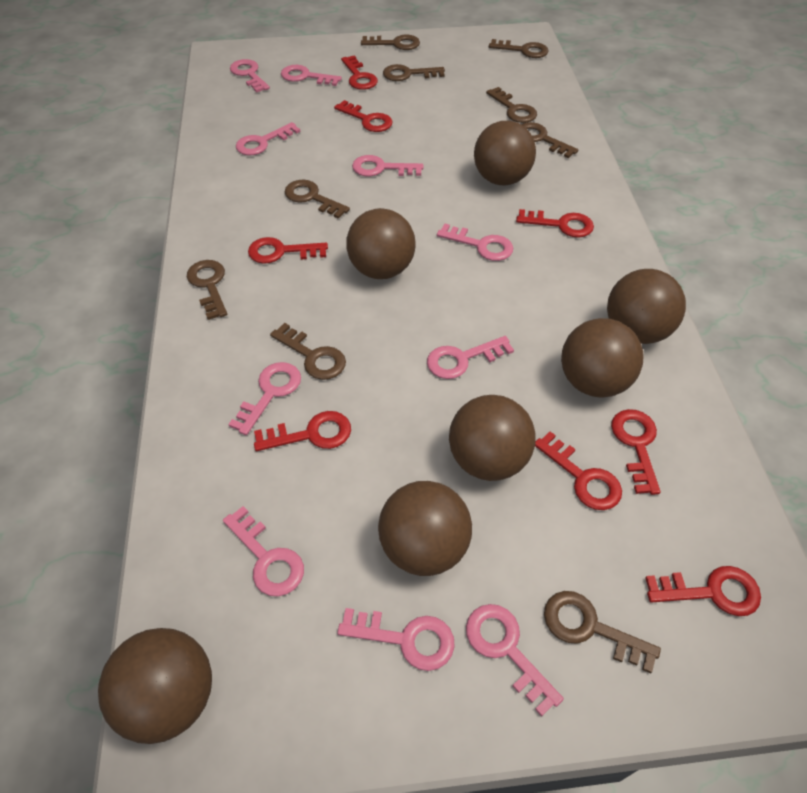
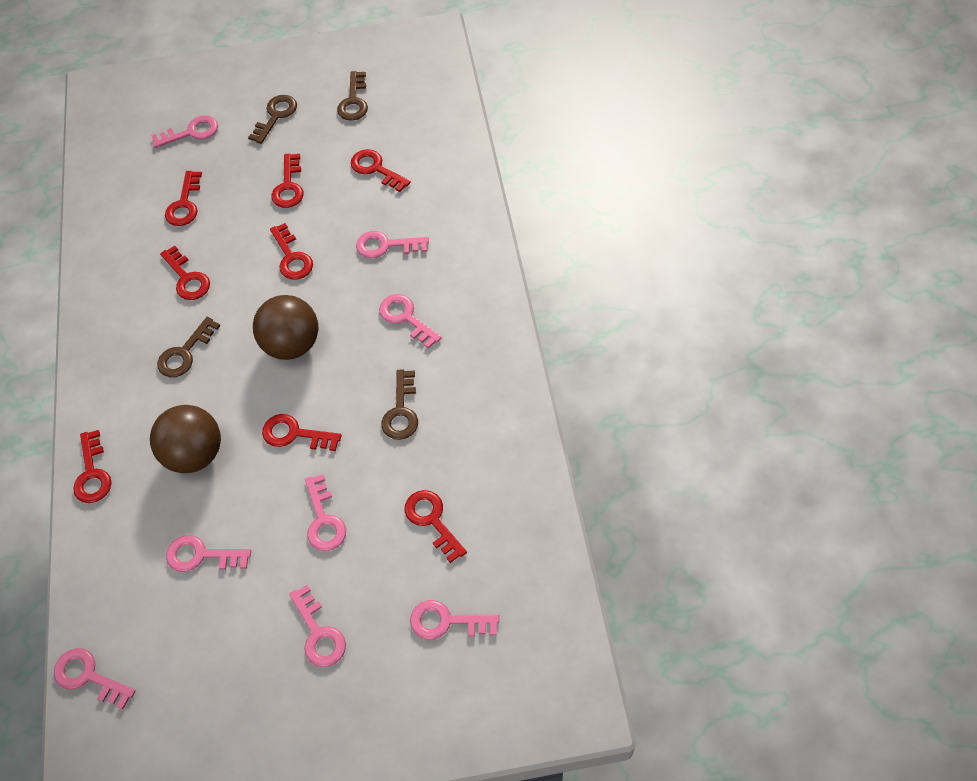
brown ball: 7 -> 2
brown key: 9 -> 4
pink key: 10 -> 8

